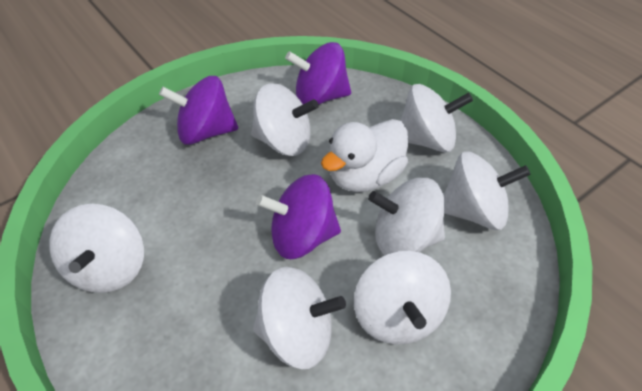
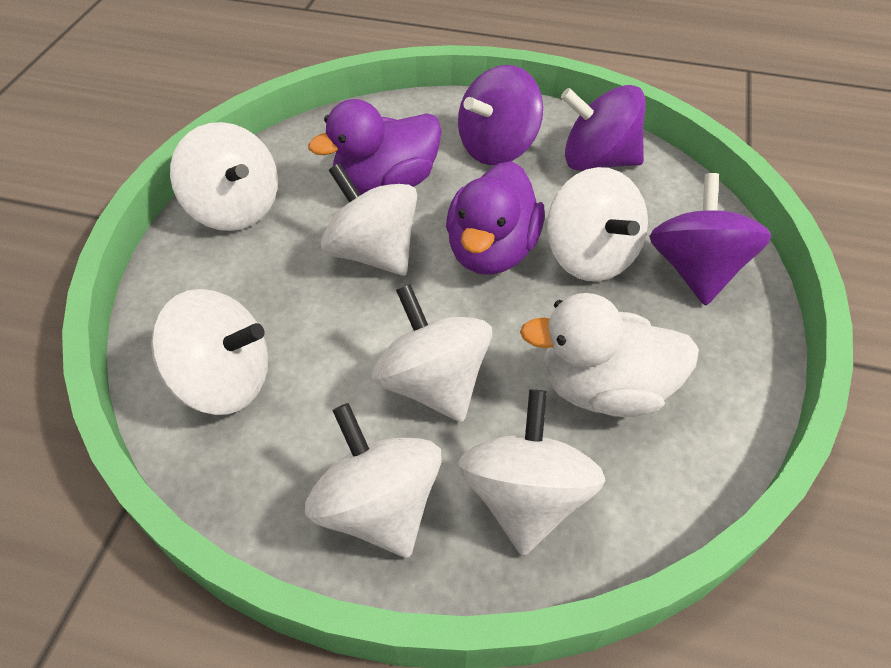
purple duck: 0 -> 2

